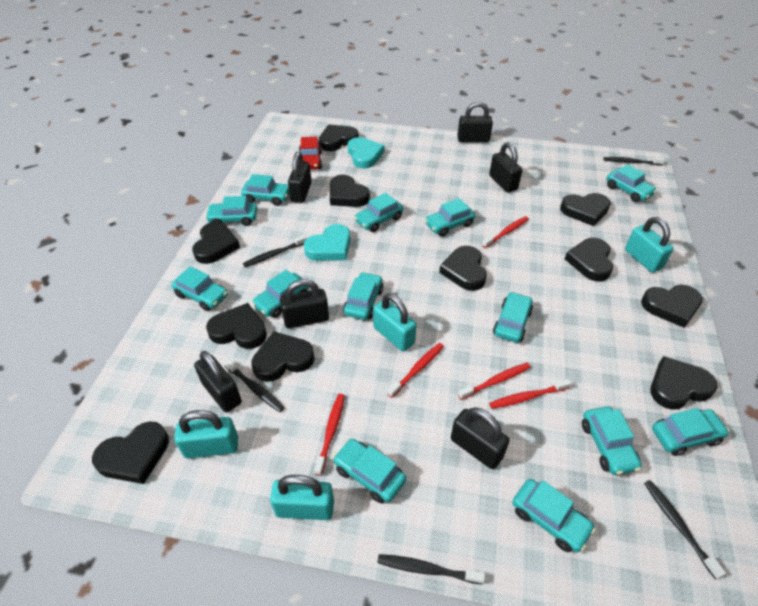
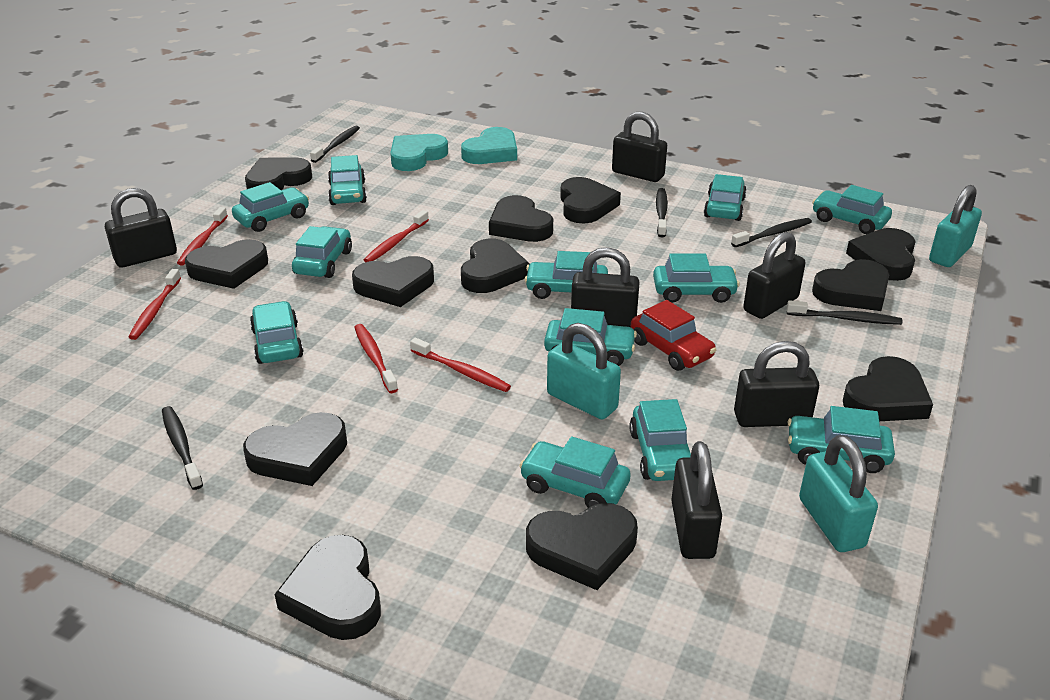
black heart: 11 -> 12
turquoise car: 13 -> 12
turquoise padlock: 4 -> 3

